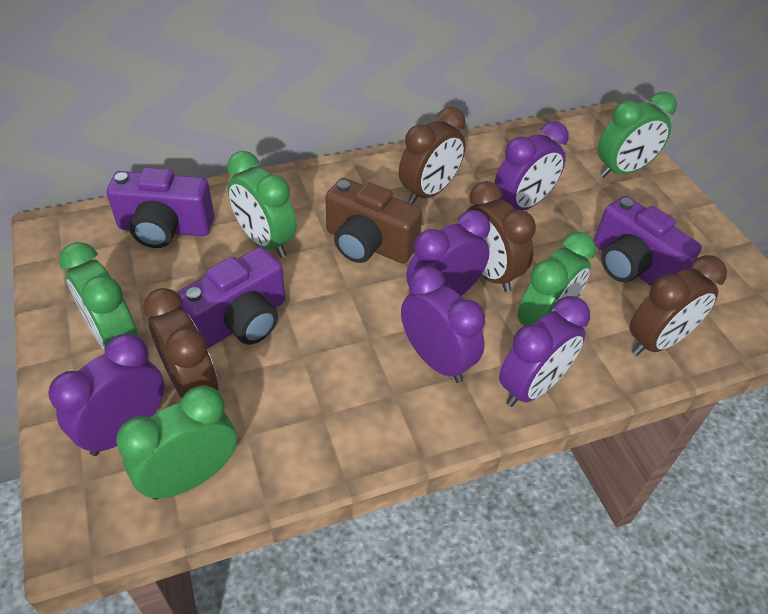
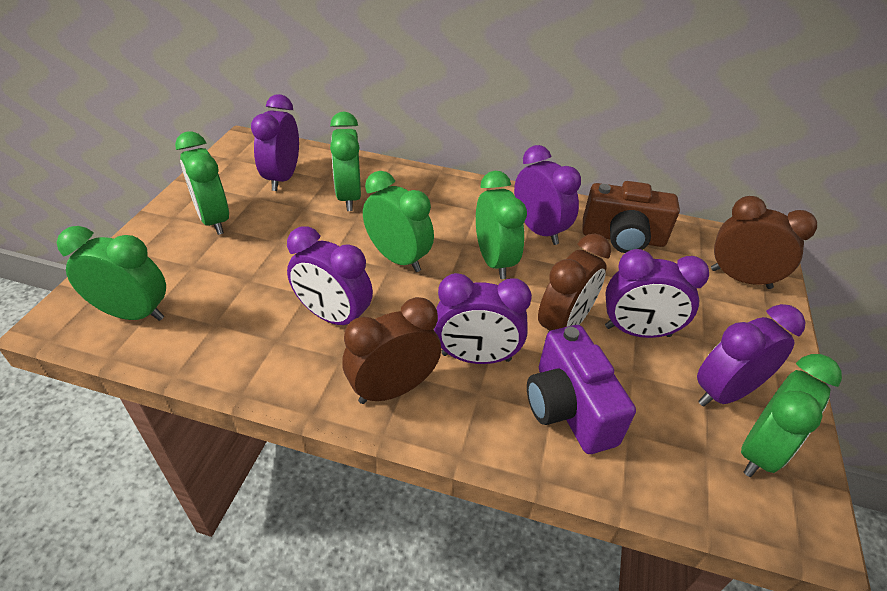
brown clock: 4 -> 3
green clock: 5 -> 6
purple camera: 3 -> 1
purple clock: 5 -> 6

